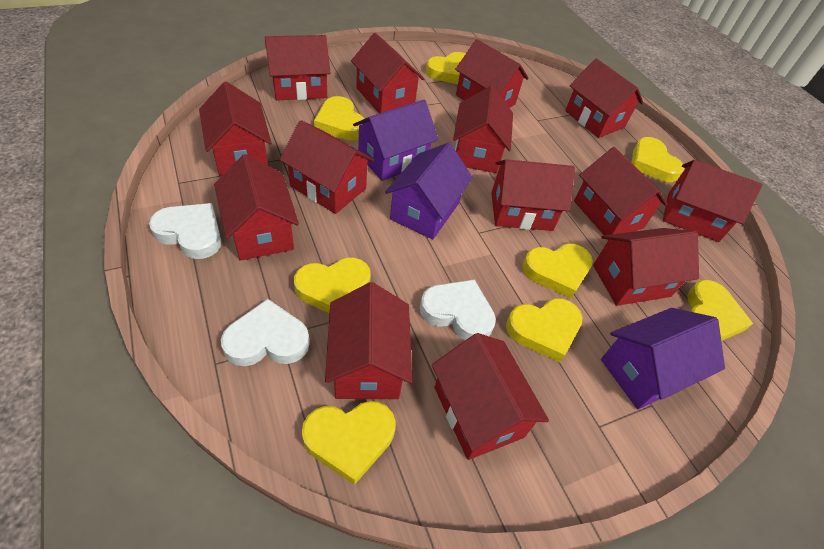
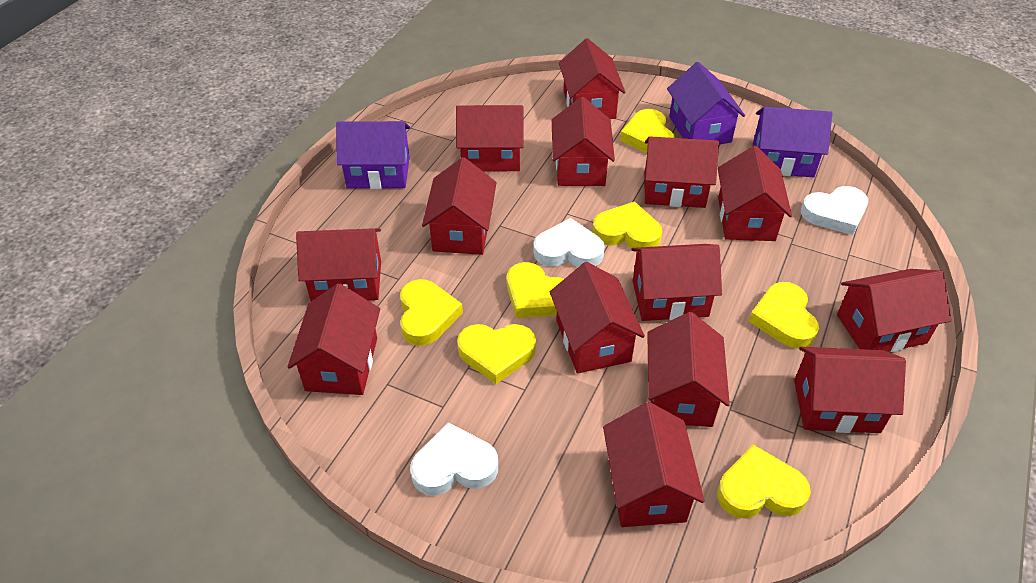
yellow heart: 8 -> 7

